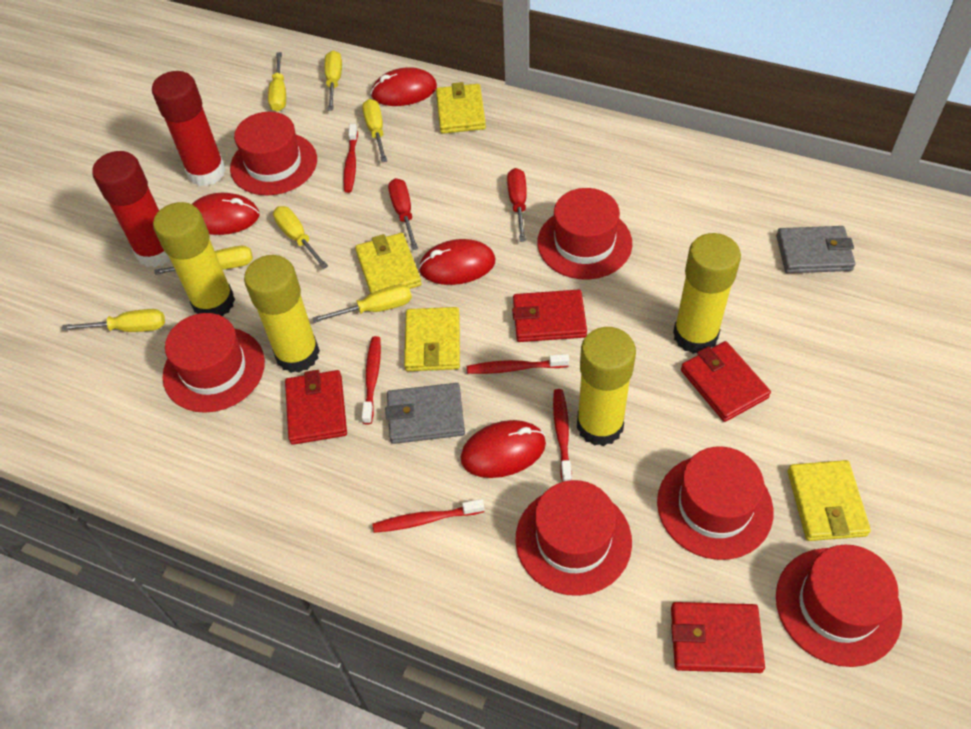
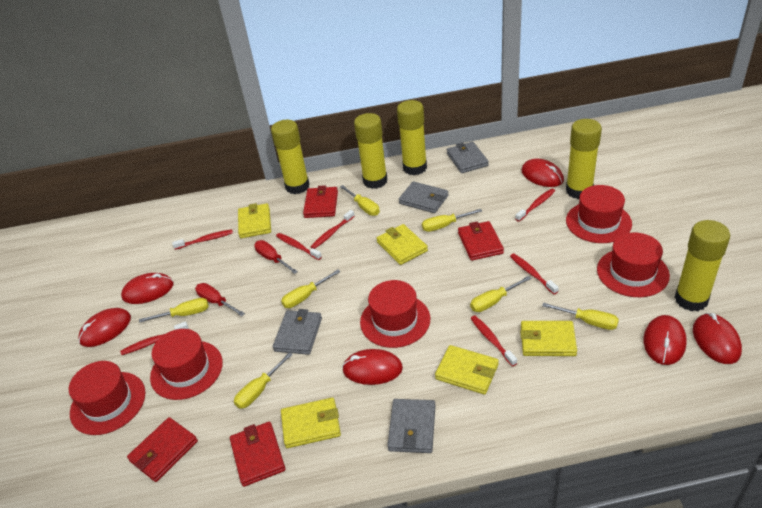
grey wallet: 2 -> 4
red glue stick: 2 -> 0
red hat: 6 -> 5
red mouse: 4 -> 6
red toothbrush: 5 -> 7
yellow glue stick: 4 -> 5
yellow wallet: 4 -> 5

